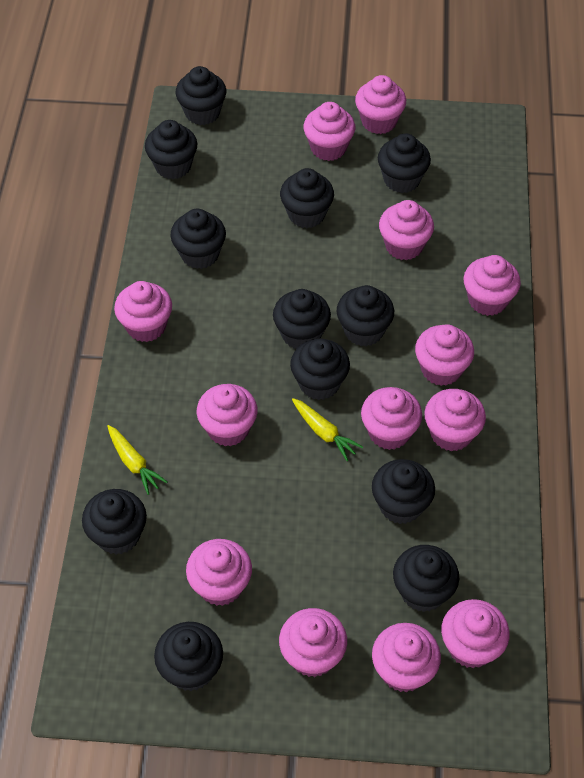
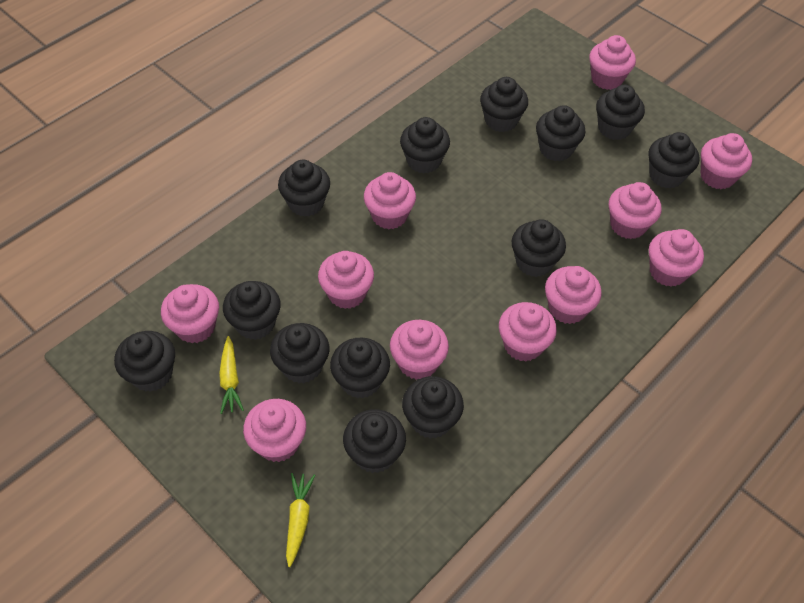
black cupcake: 12 -> 13
pink cupcake: 13 -> 11

